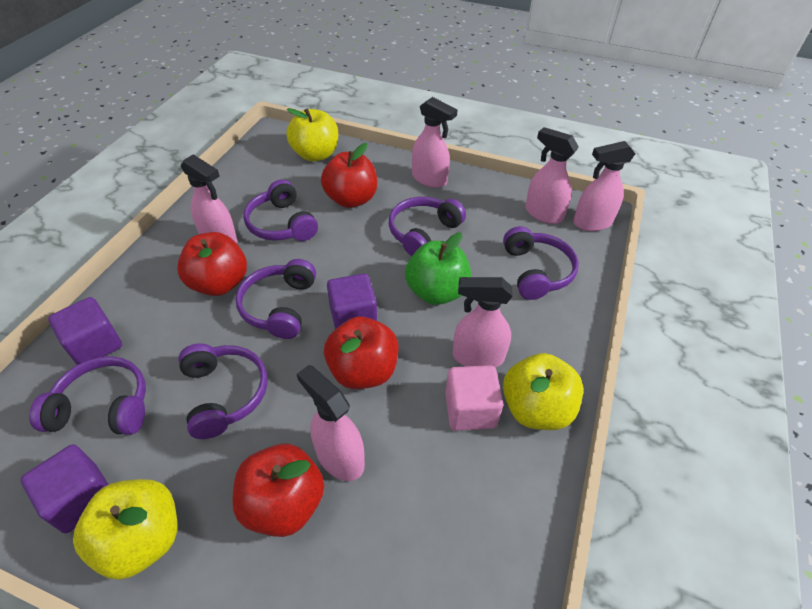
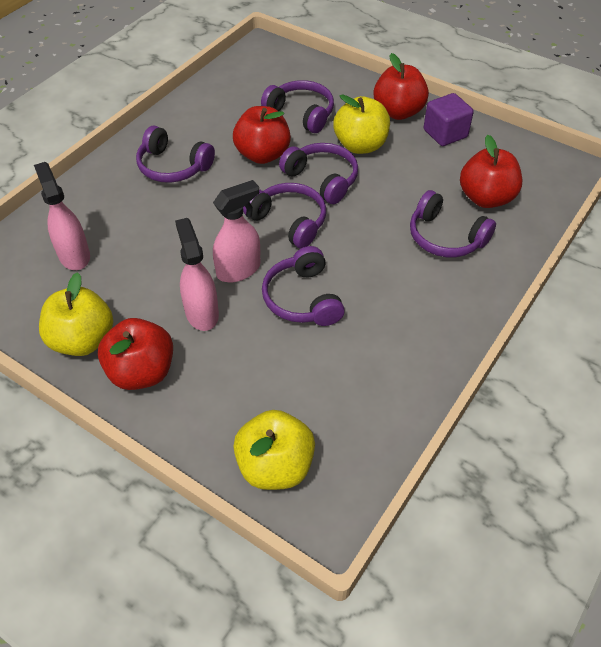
green apple: 1 -> 0
pink cube: 1 -> 0
pink spray bottle: 6 -> 3
purple cube: 3 -> 1

